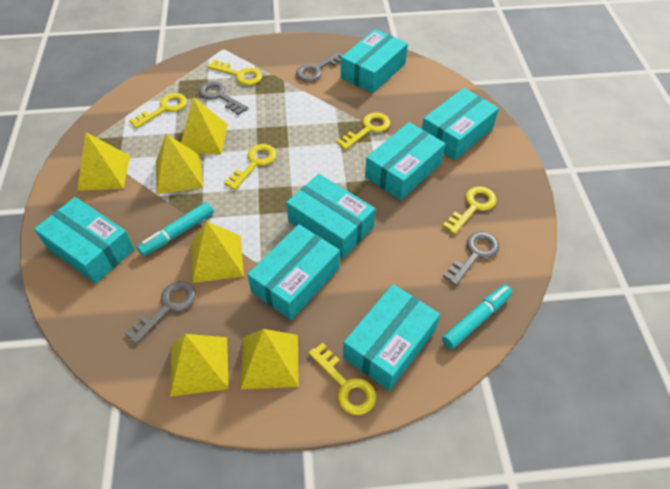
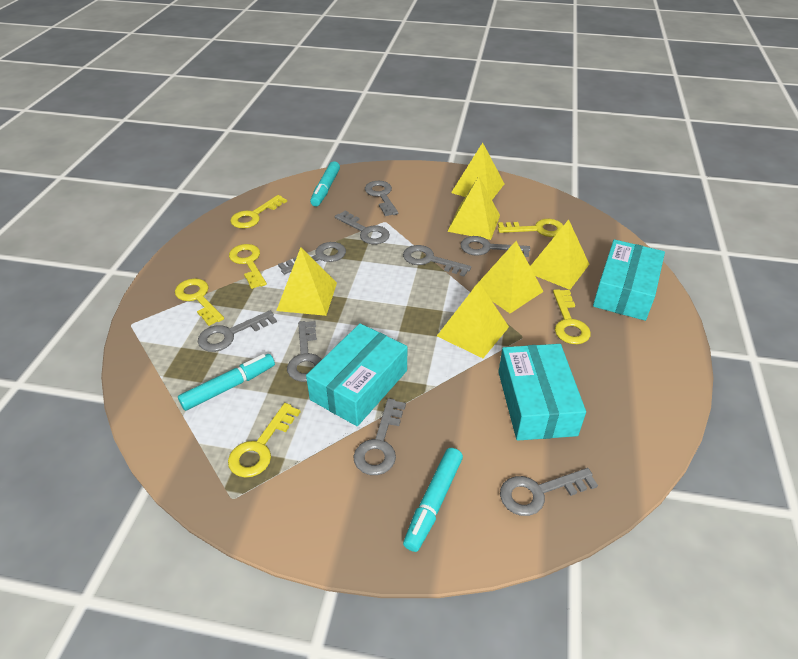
grey key: 4 -> 9
turquoise box: 7 -> 3
turquoise marker: 2 -> 3

